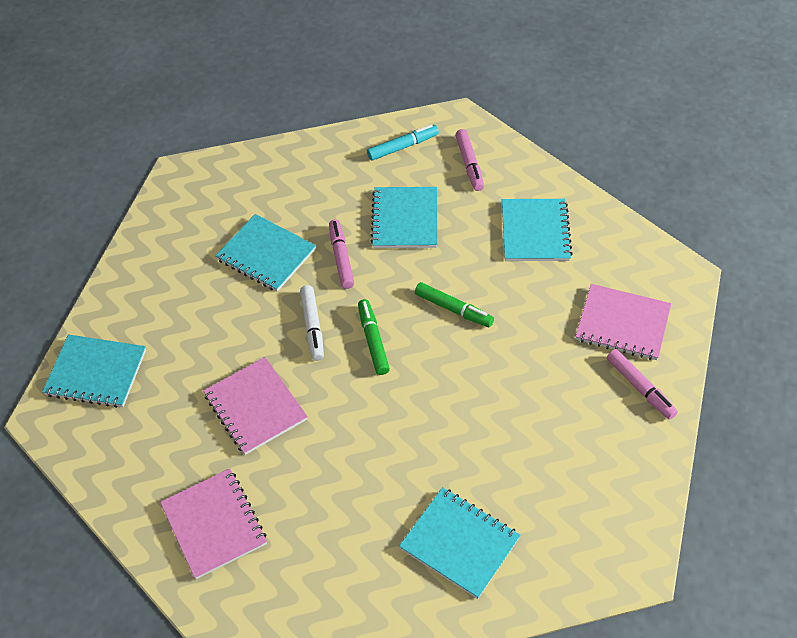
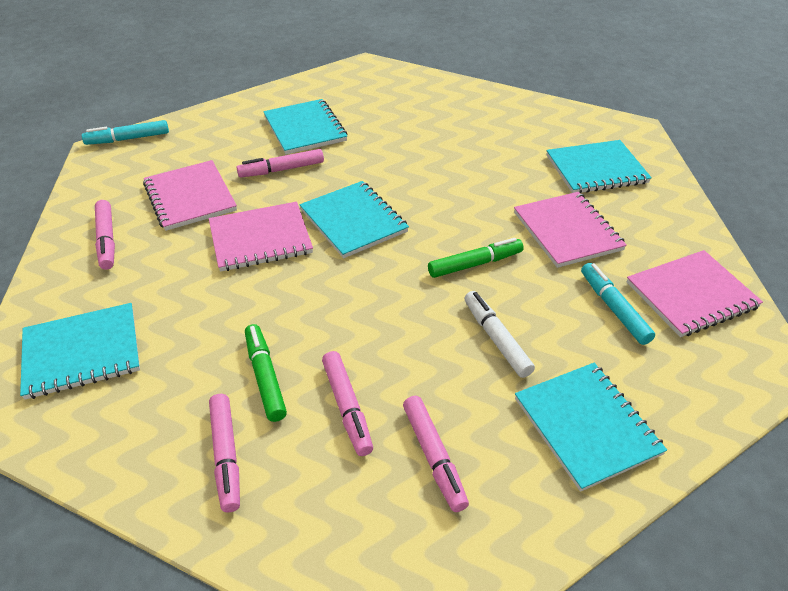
pink marker: 3 -> 5
pink notebook: 3 -> 4
turquoise marker: 1 -> 2

